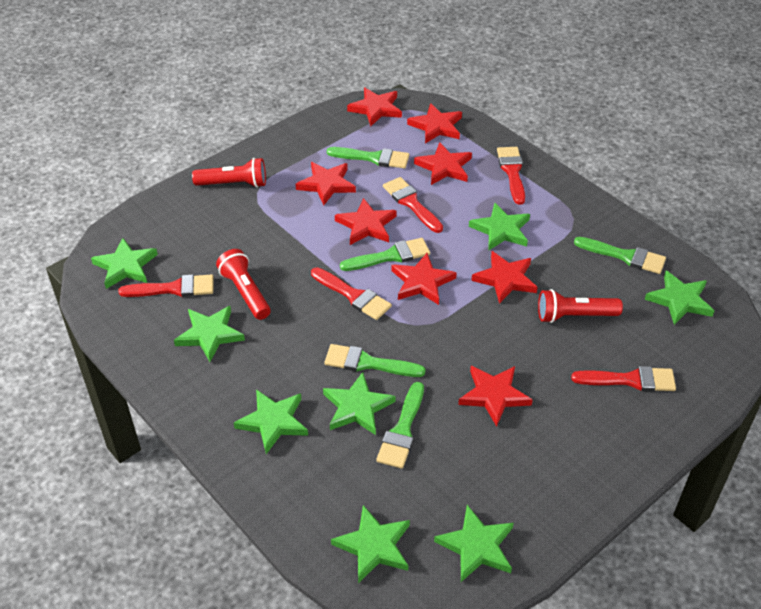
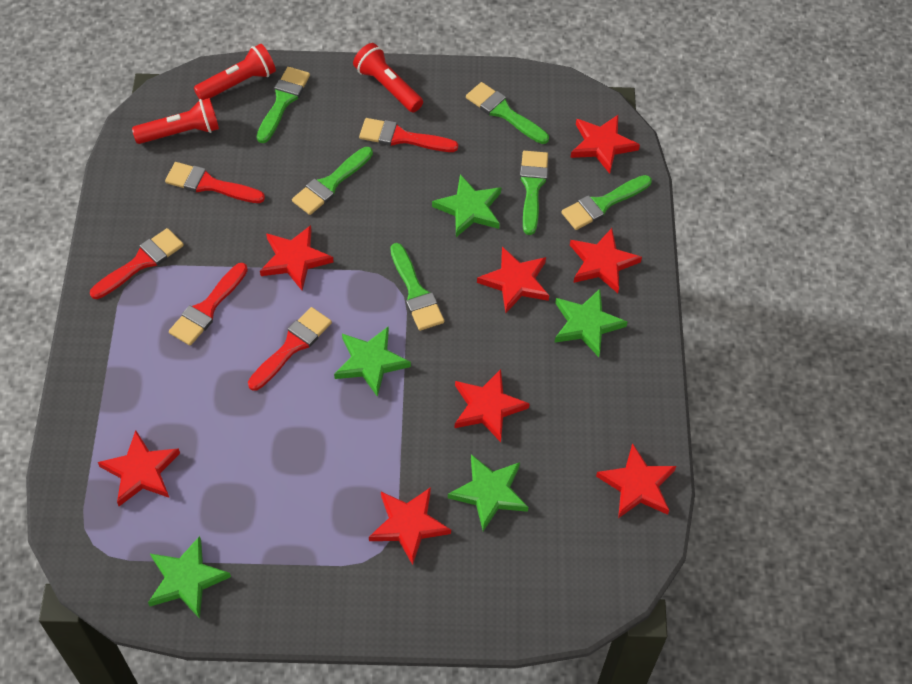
green brush: 5 -> 6
green star: 8 -> 5

